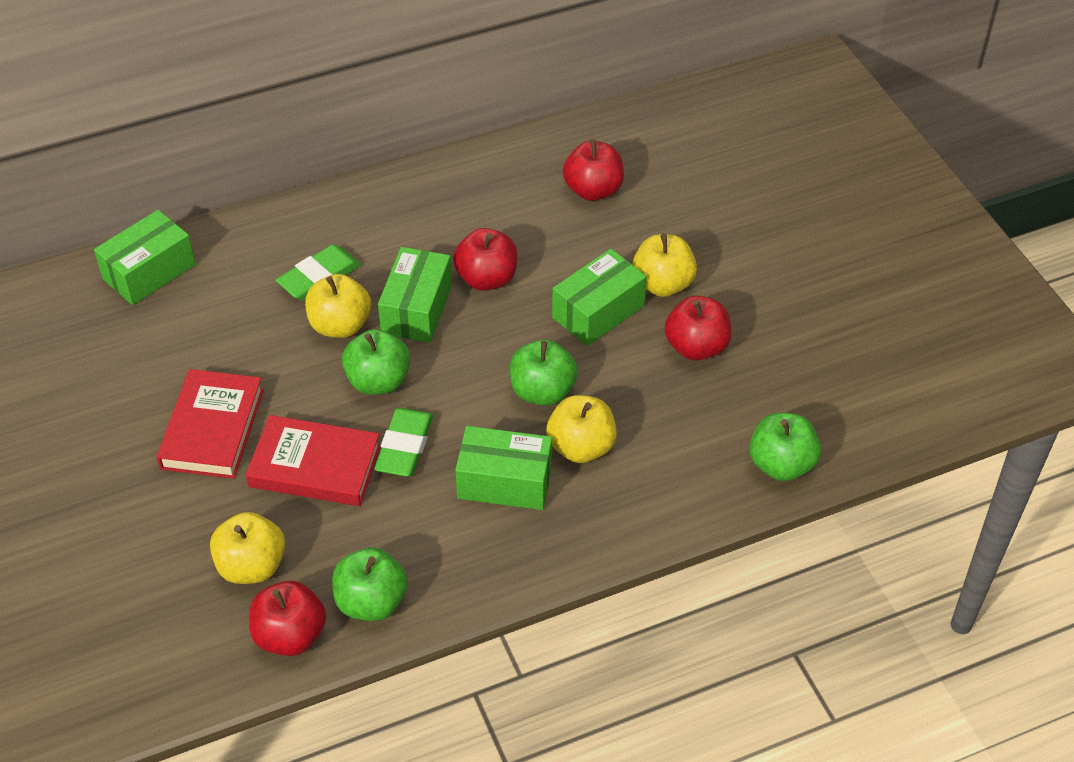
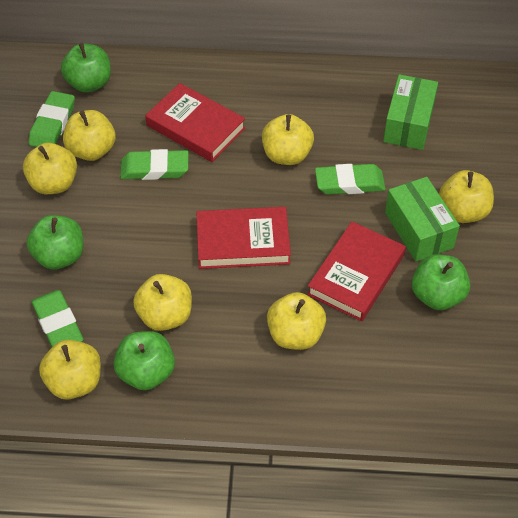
green box: 4 -> 2
green eraser: 2 -> 4
red apple: 4 -> 0
red book: 2 -> 3
yellow apple: 4 -> 7

